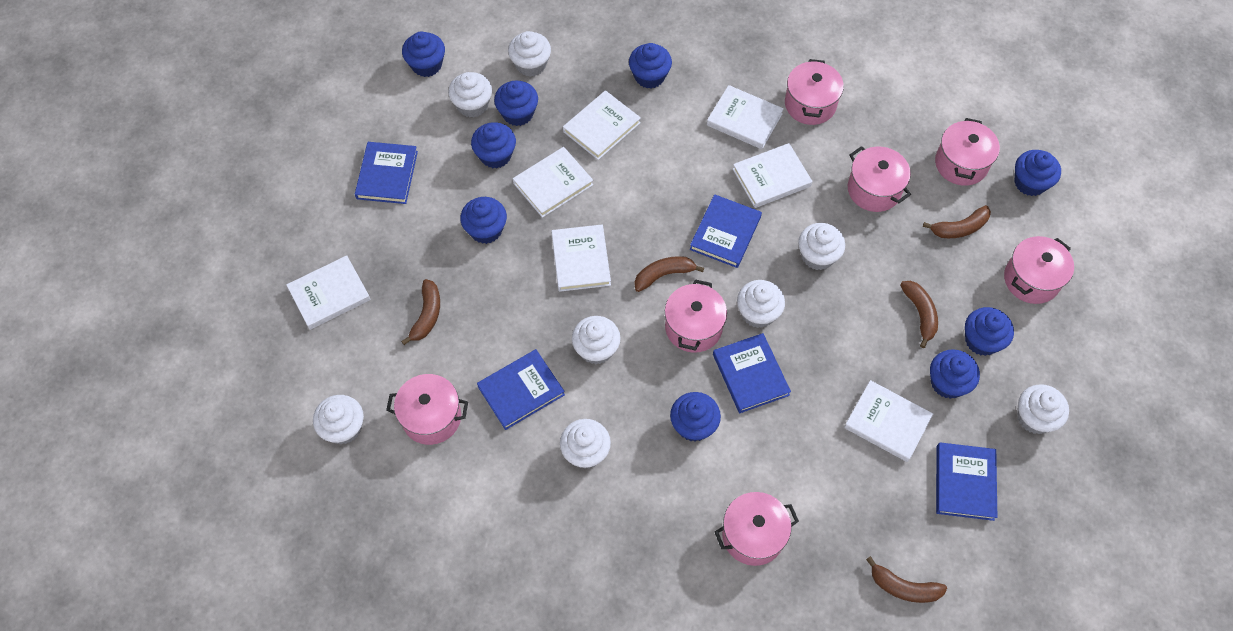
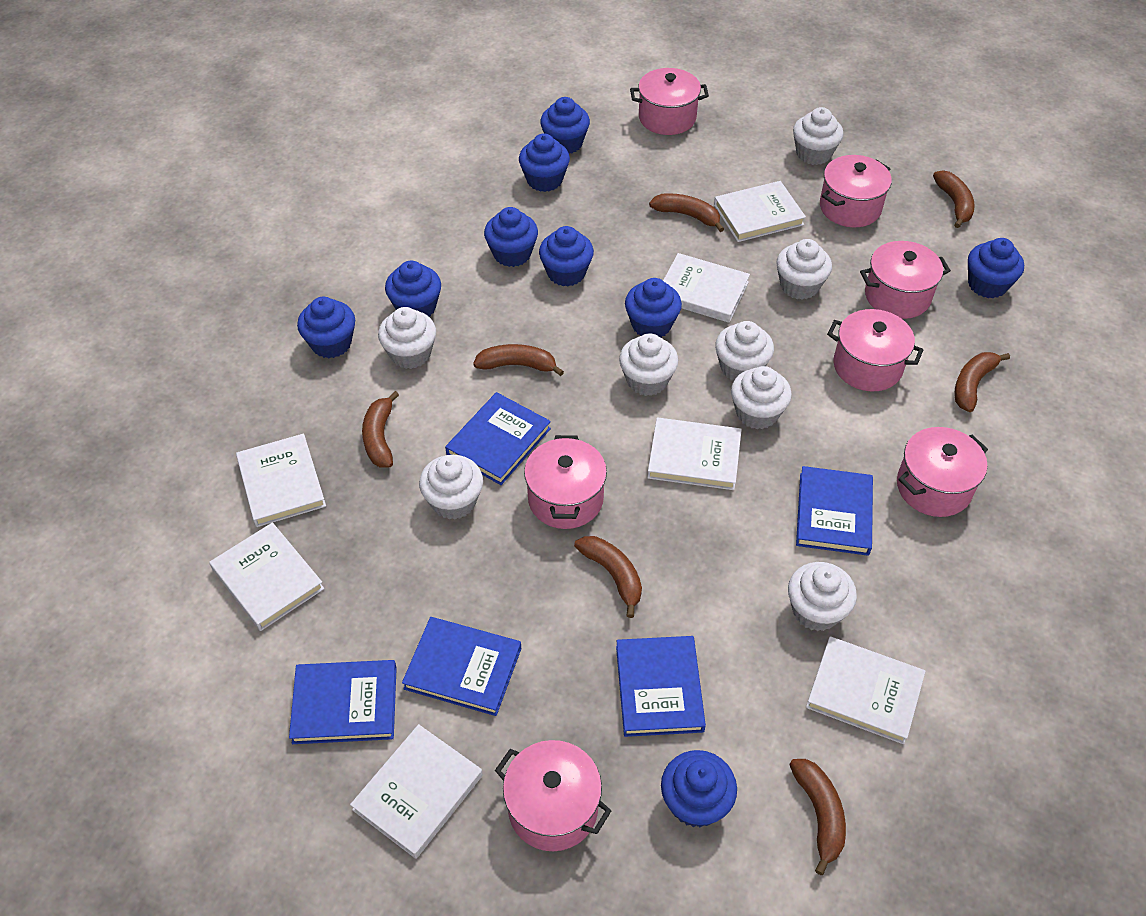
brown banana: 5 -> 7

